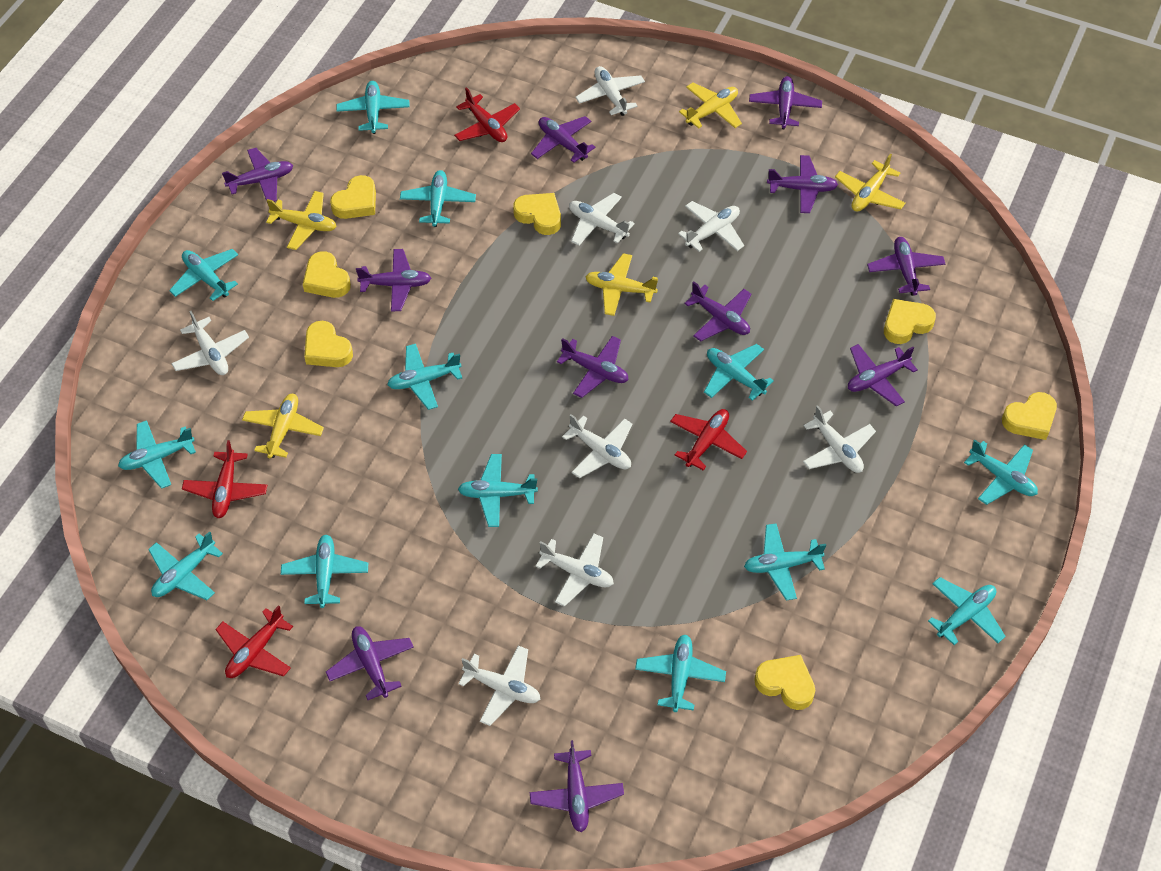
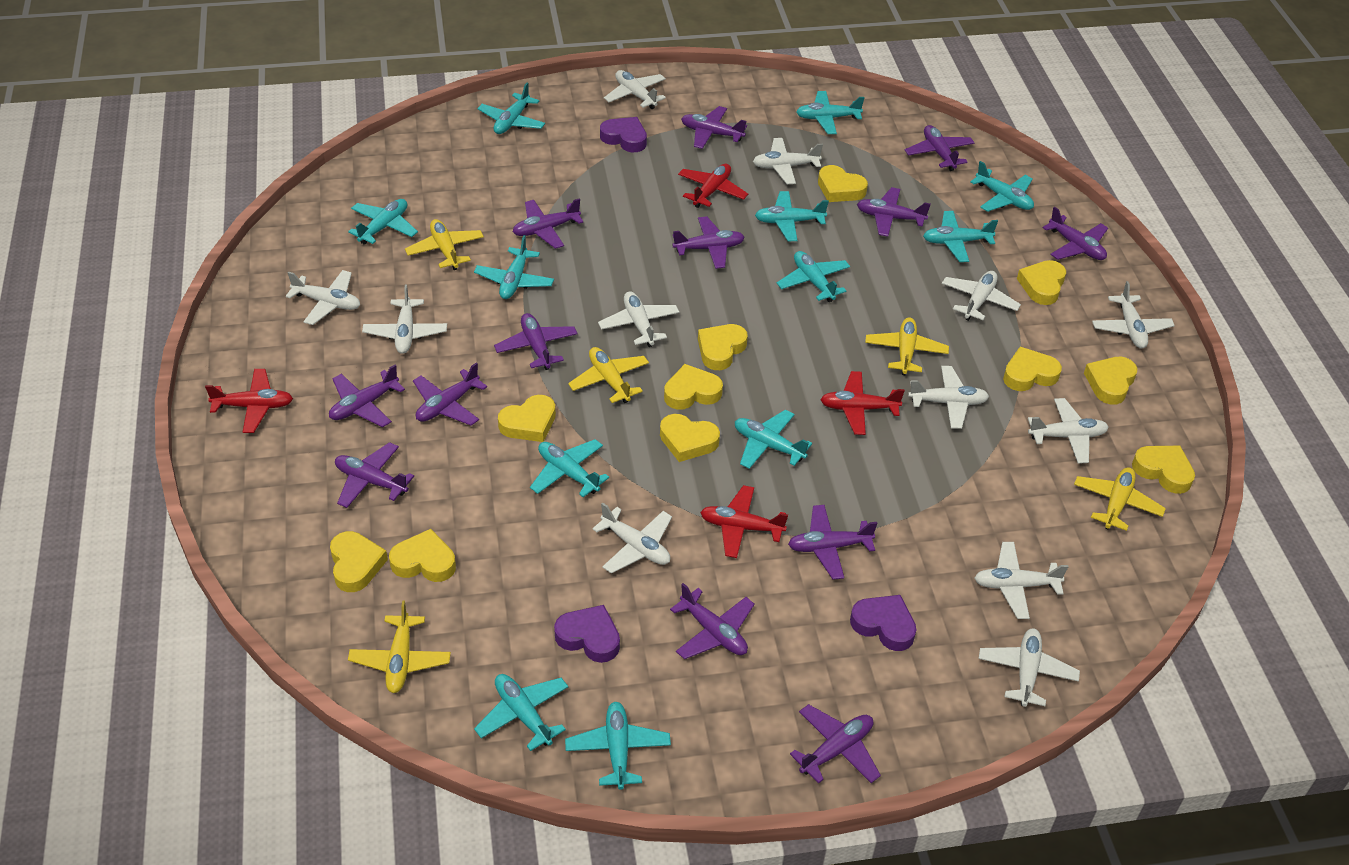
purple heart: 0 -> 3
purple plane: 11 -> 13
turquoise plane: 13 -> 12
white plane: 8 -> 12
yellow heart: 7 -> 11

